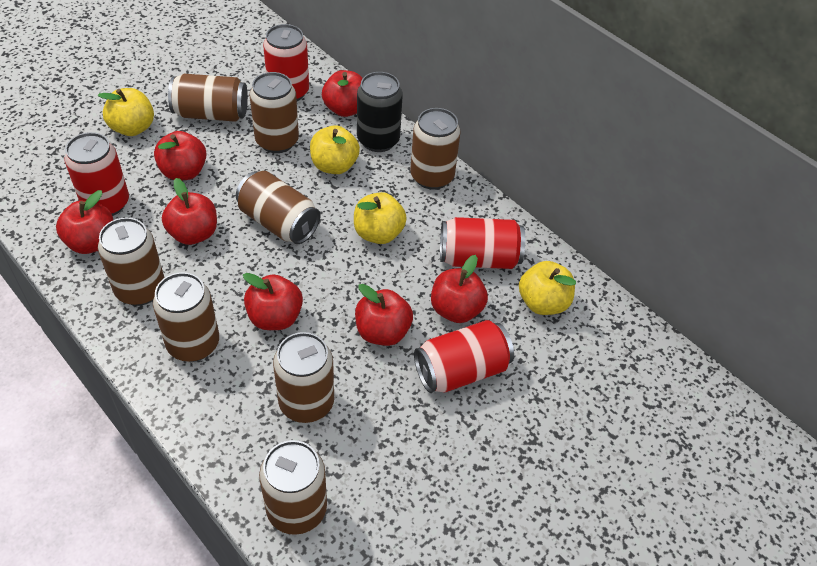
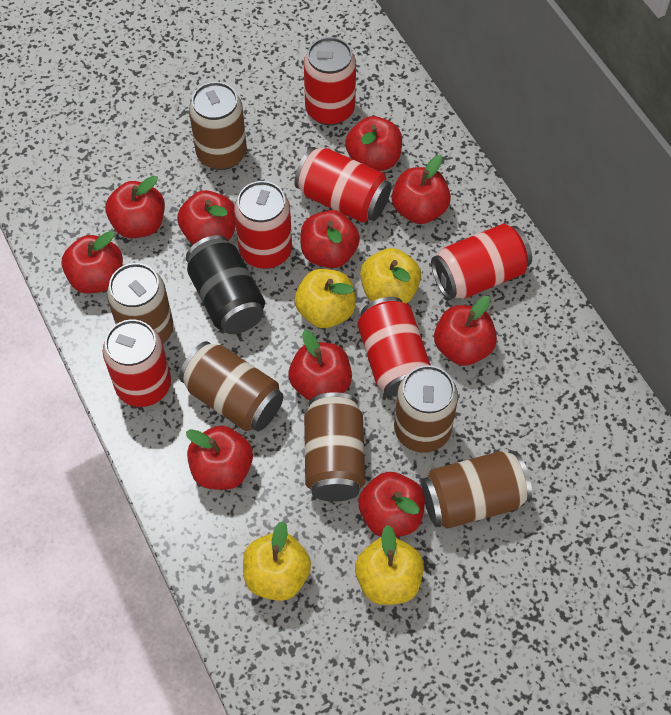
brown can: 8 -> 6
red apple: 7 -> 10
red can: 4 -> 6

